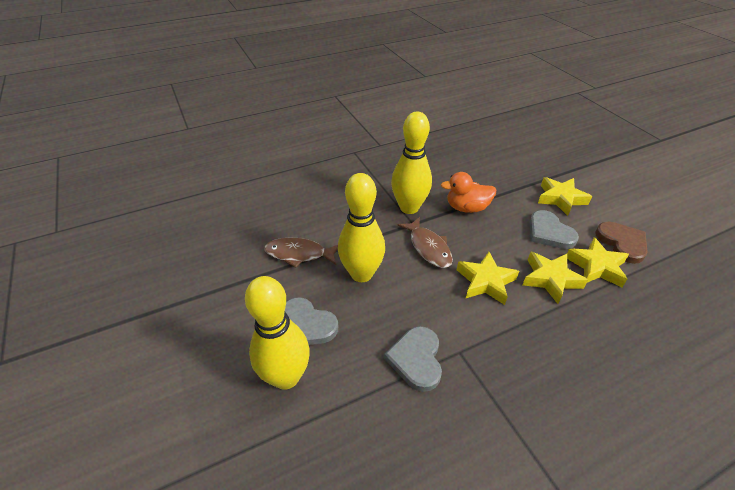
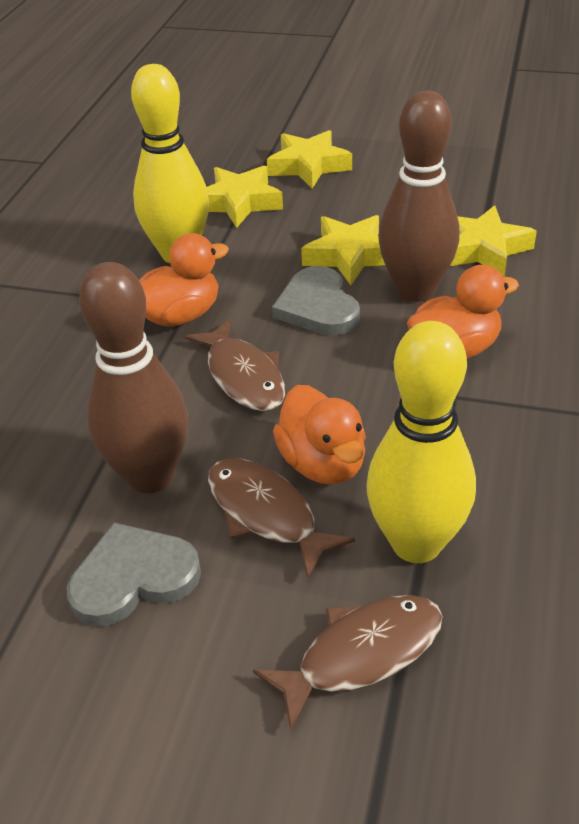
brown bowling pin: 0 -> 2
brown fish: 2 -> 3
brown heart: 1 -> 0
grey heart: 3 -> 2
orange duck: 1 -> 3
yellow bowling pin: 3 -> 2

